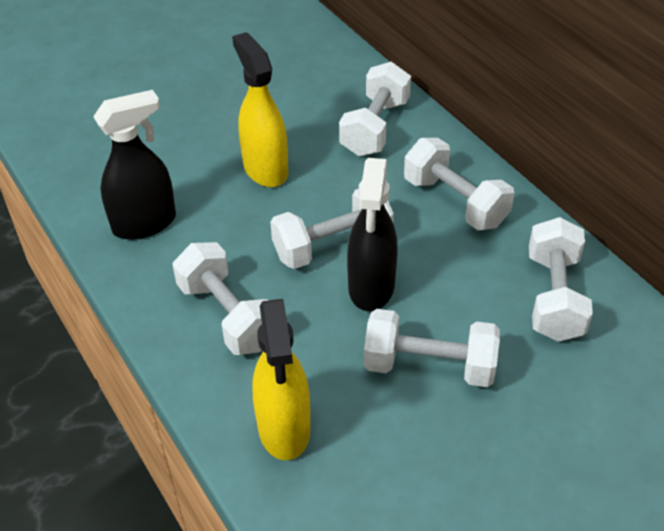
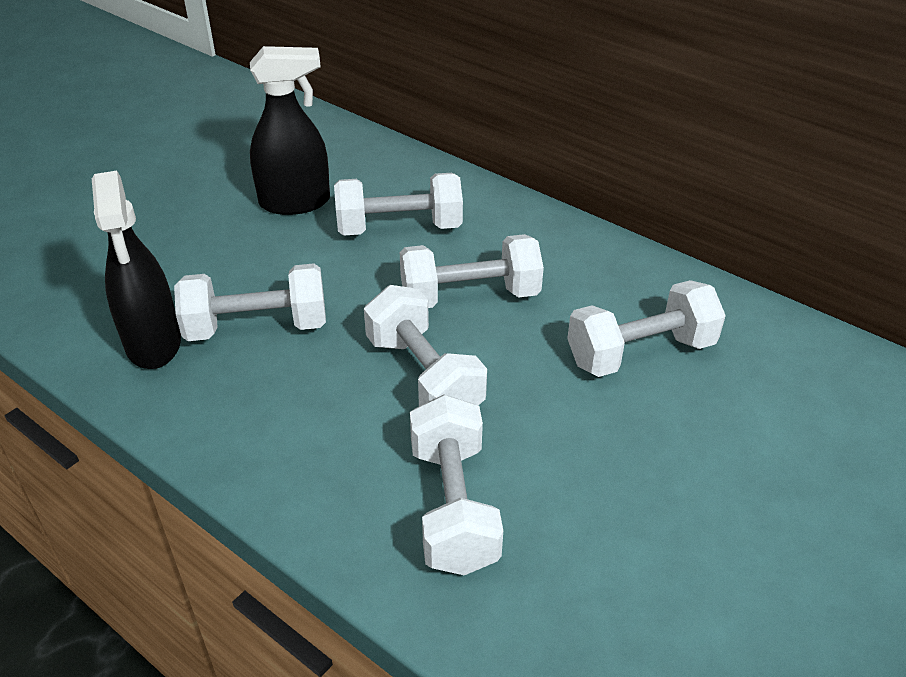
yellow spray bottle: 2 -> 0

